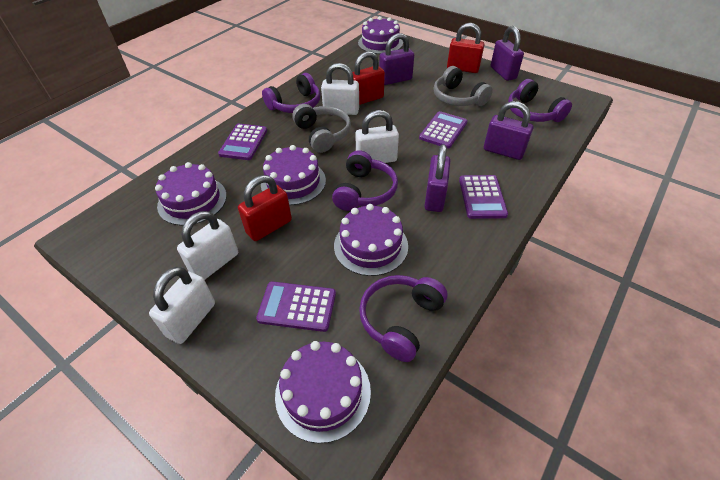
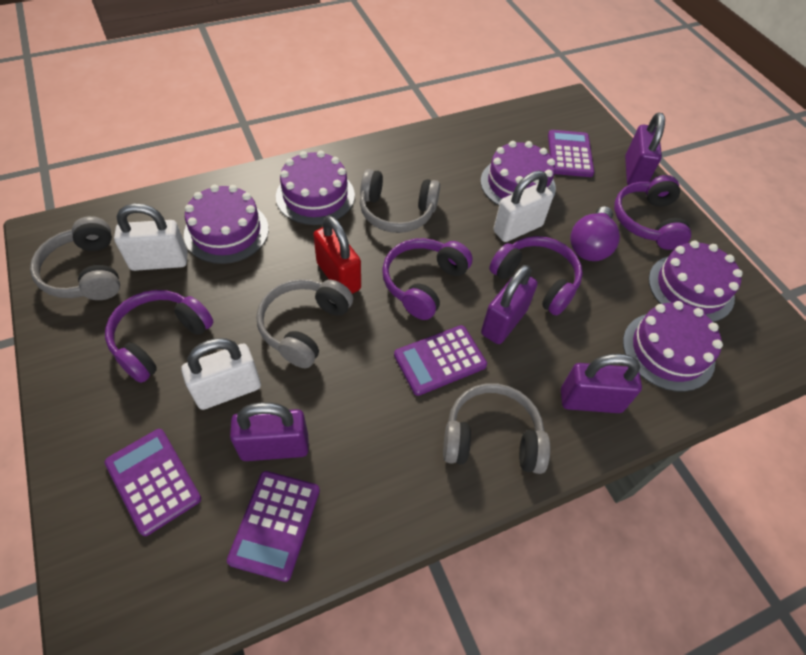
grey headphones: 2 -> 4
purple light bulb: 0 -> 1
red padlock: 3 -> 1
white padlock: 4 -> 3

